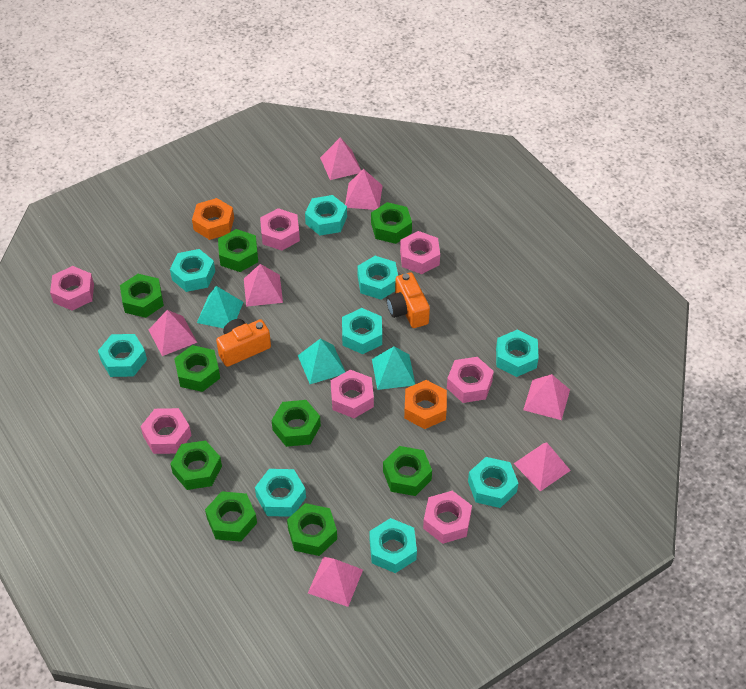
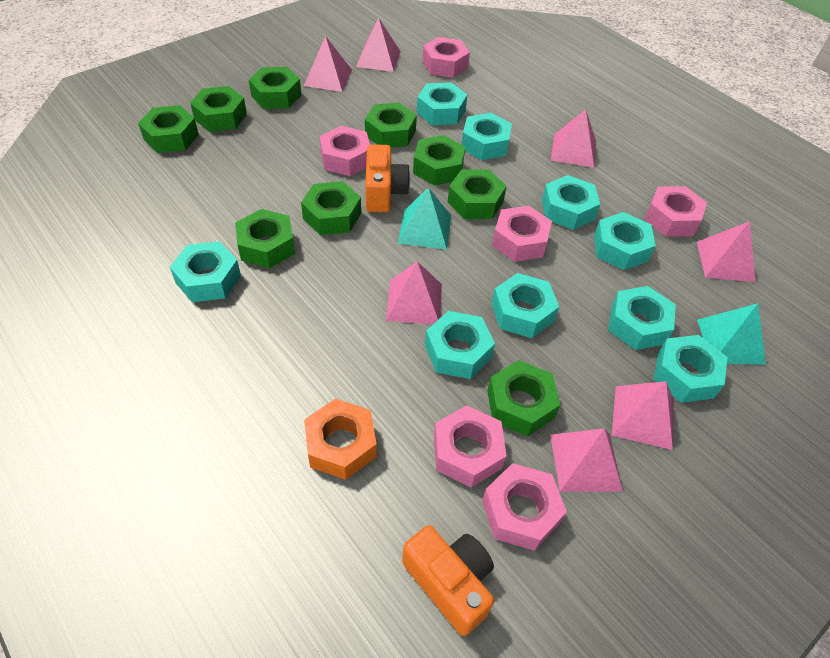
orange nut: 2 -> 1
pink nut: 7 -> 6
turquoise pyramid: 3 -> 2

